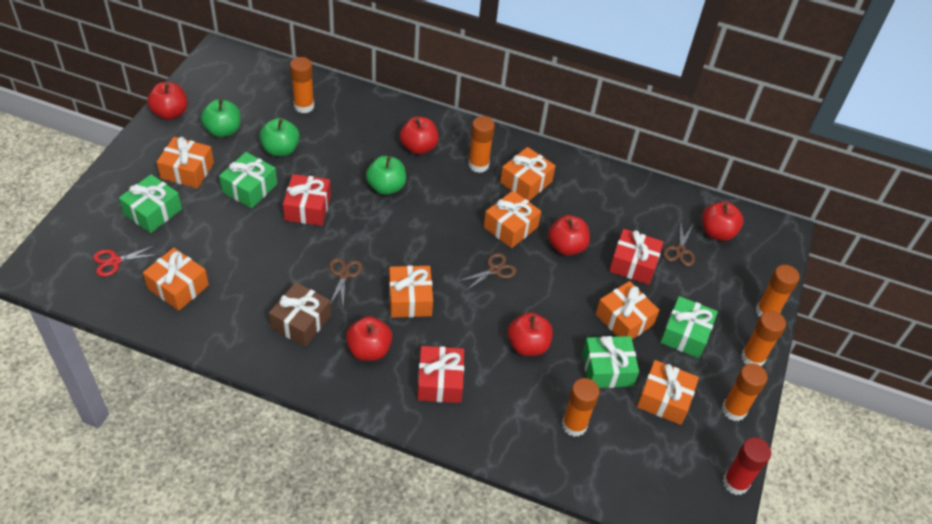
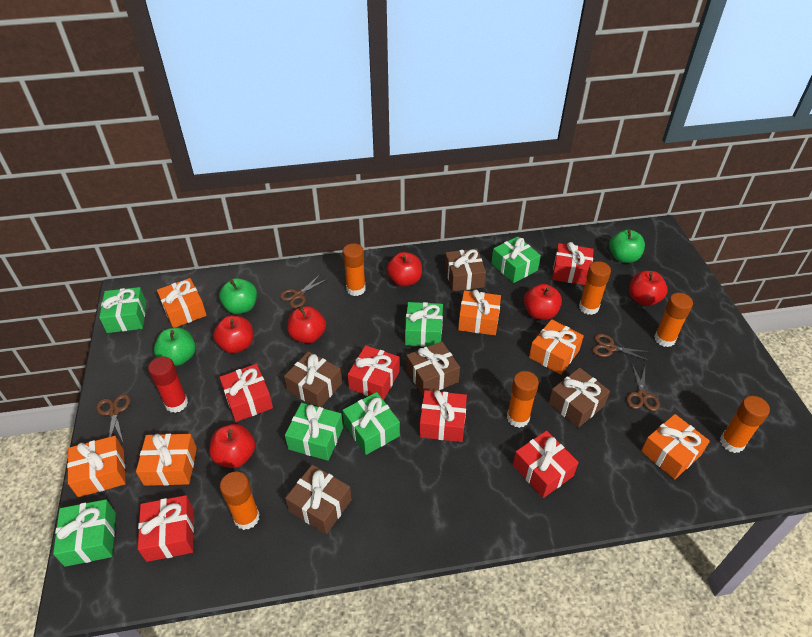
brown gift: 1 -> 5
brown scissors: 3 -> 4
green gift: 4 -> 6
orange gift: 7 -> 6
red gift: 3 -> 6
red scissors: 1 -> 0

